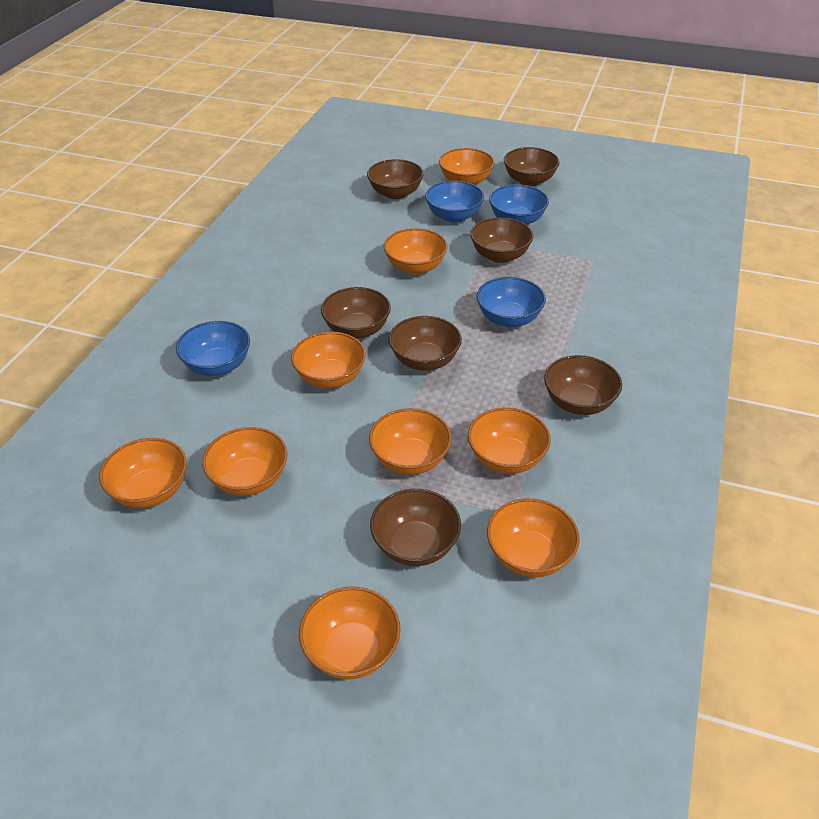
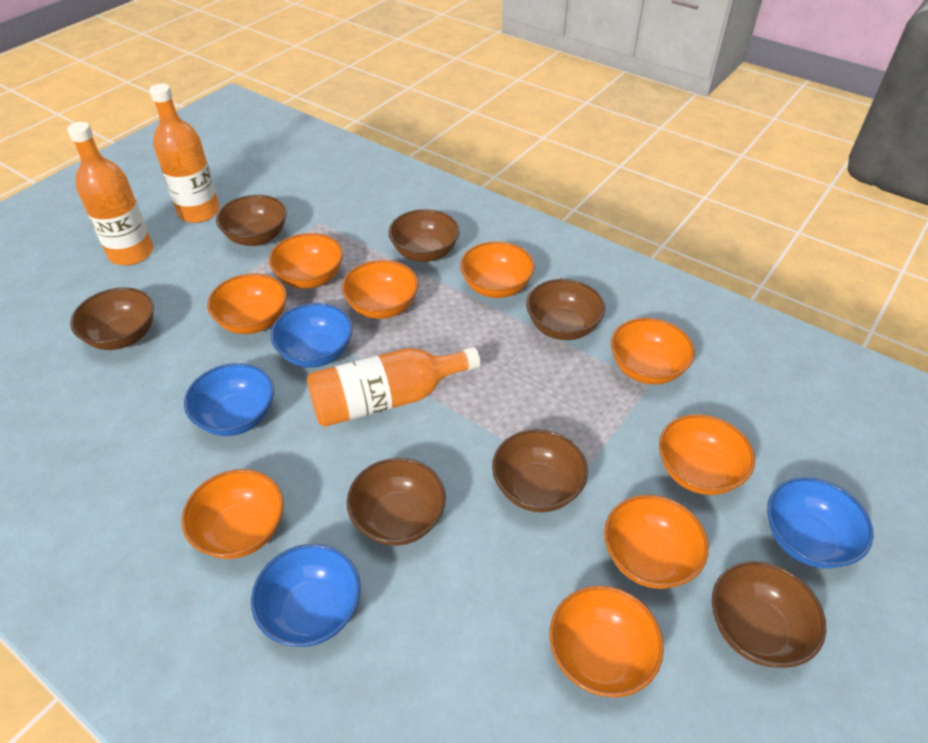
orange bottle: 0 -> 3

